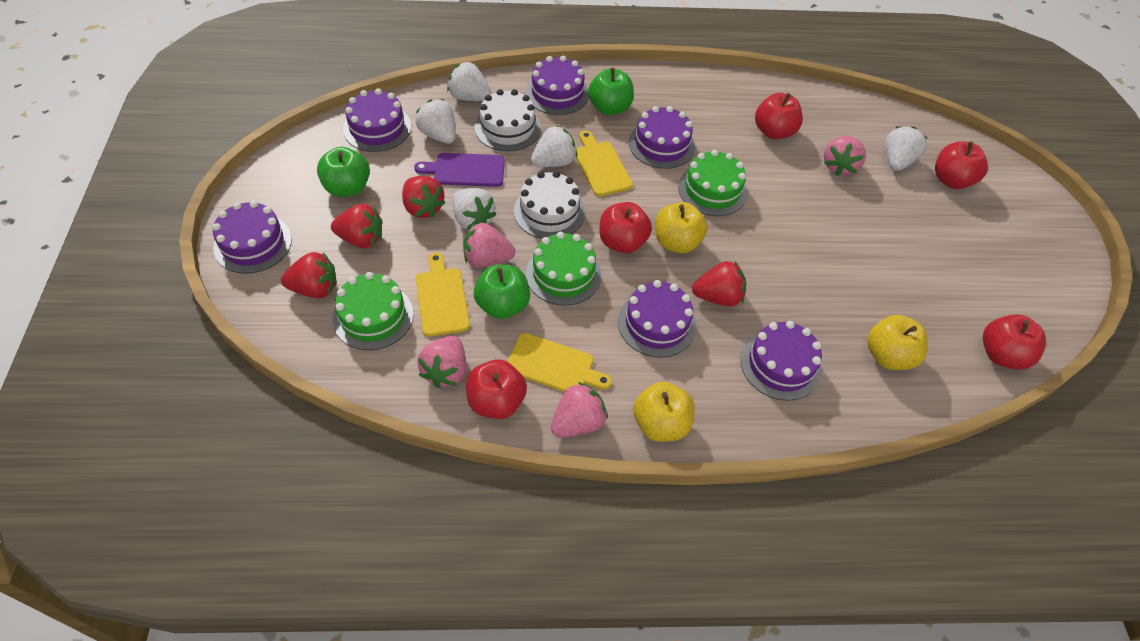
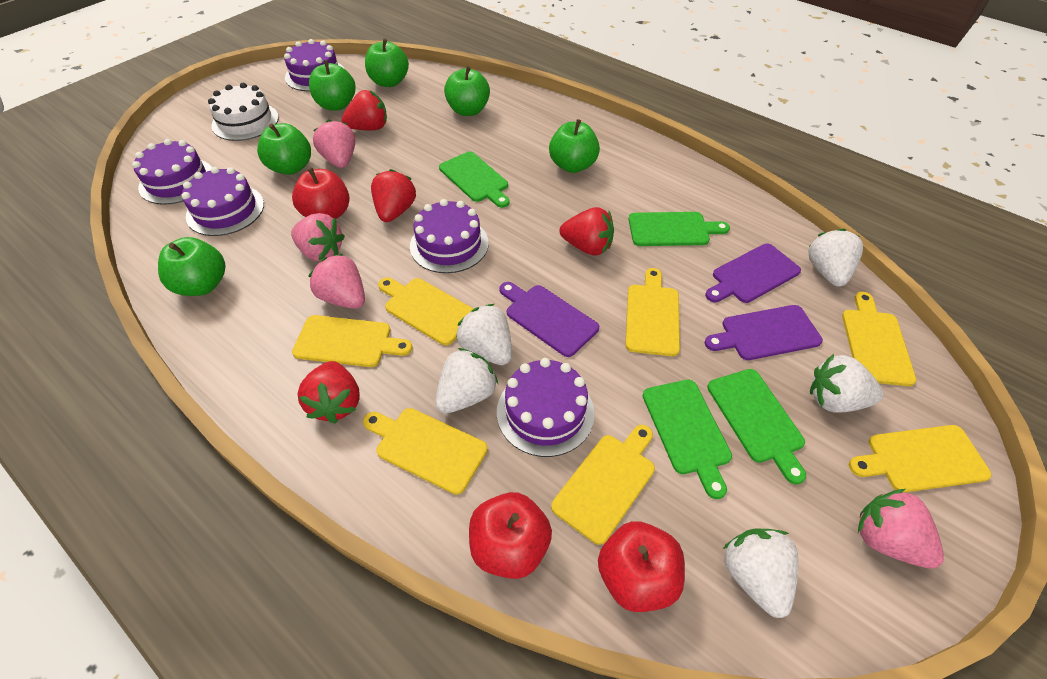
green apple: 3 -> 6
green cake: 3 -> 0
green cutting board: 0 -> 4
purple cake: 6 -> 5
purple cutting board: 1 -> 3
red apple: 5 -> 3
white cake: 2 -> 1
yellow apple: 3 -> 0
yellow cutting board: 3 -> 7

